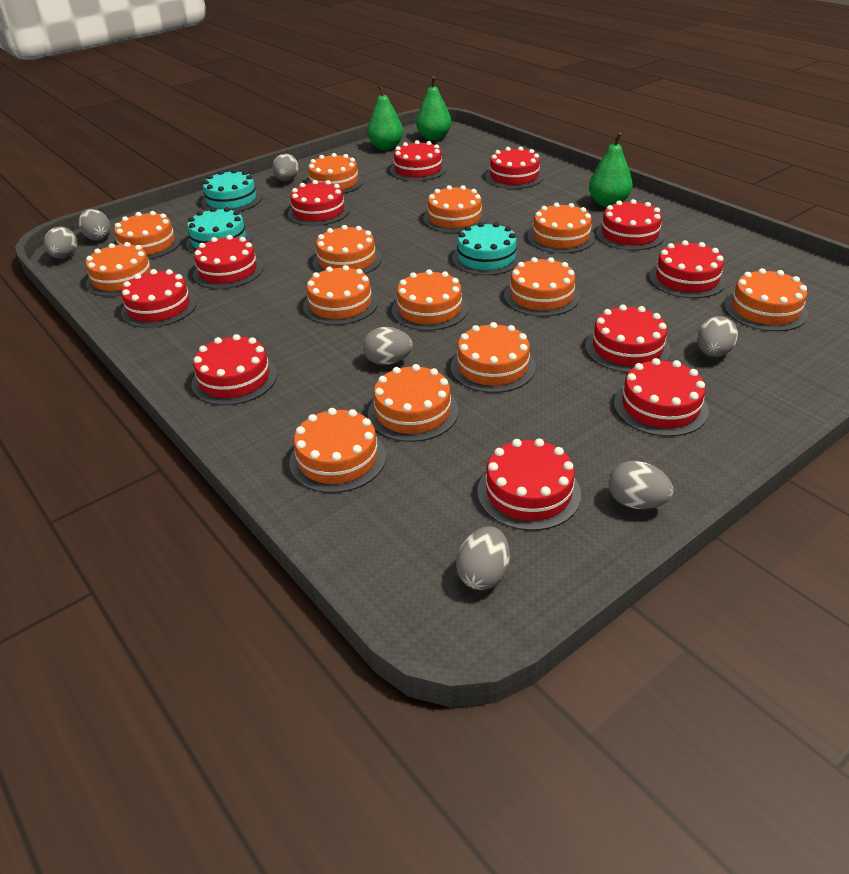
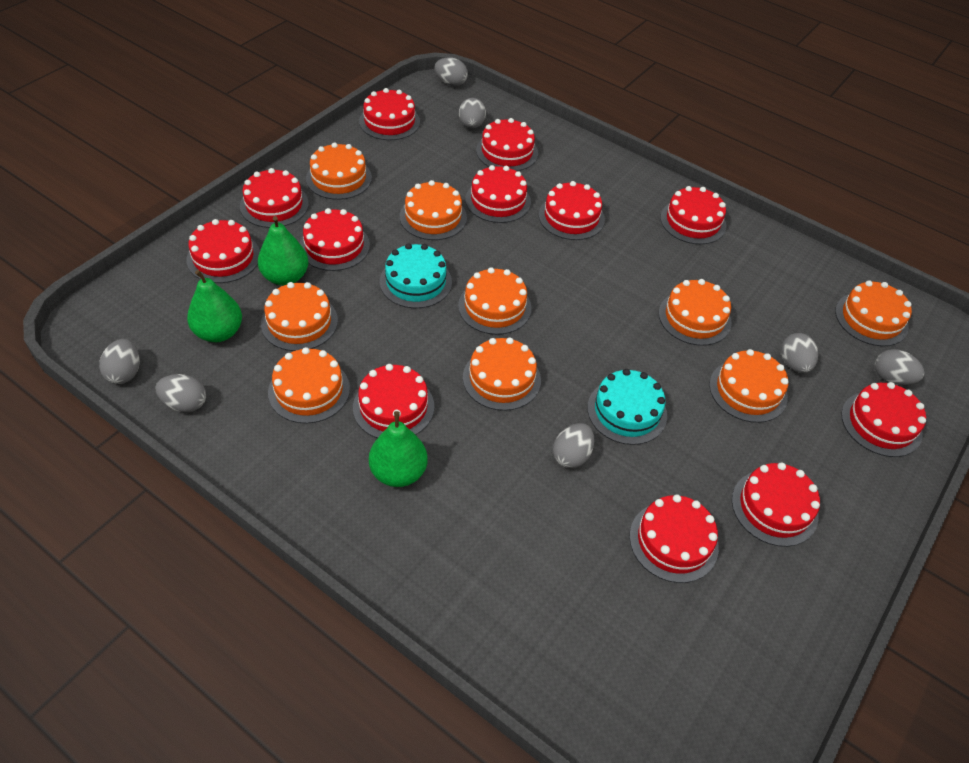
orange cake: 13 -> 9
red cake: 11 -> 12
turquoise cake: 3 -> 2

